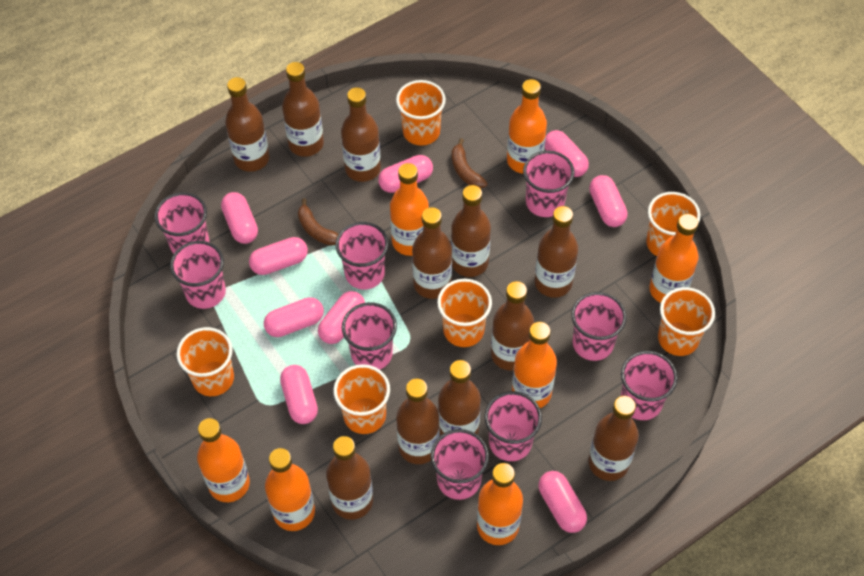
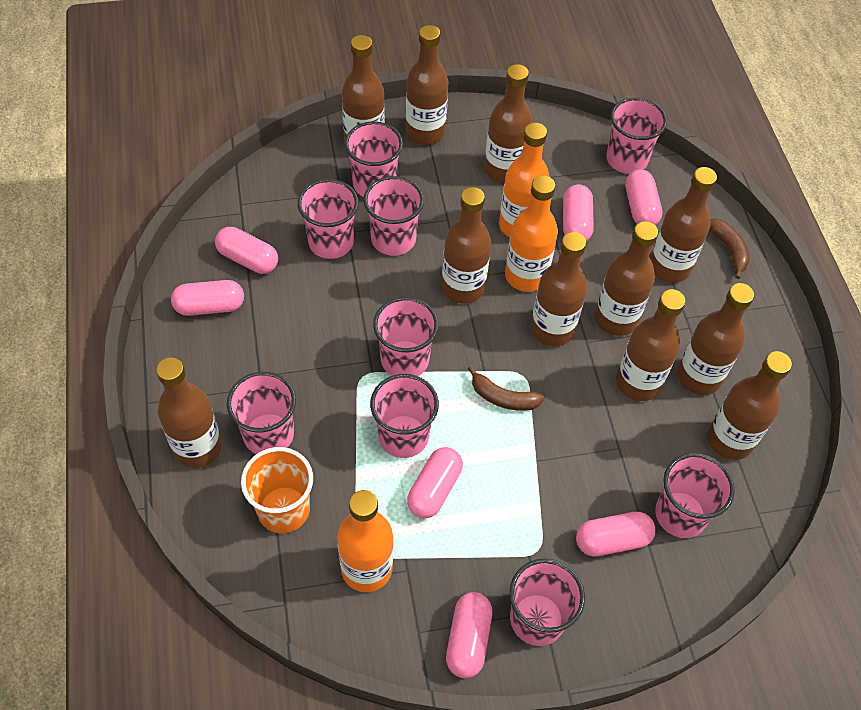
orange bottle: 7 -> 3
orange cup: 6 -> 1
pink capsule: 9 -> 7

